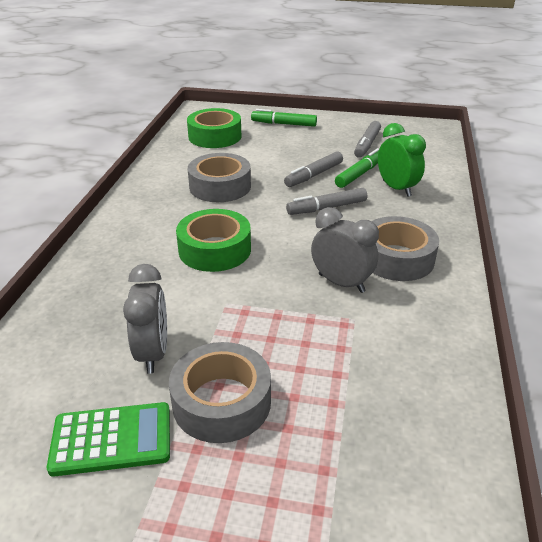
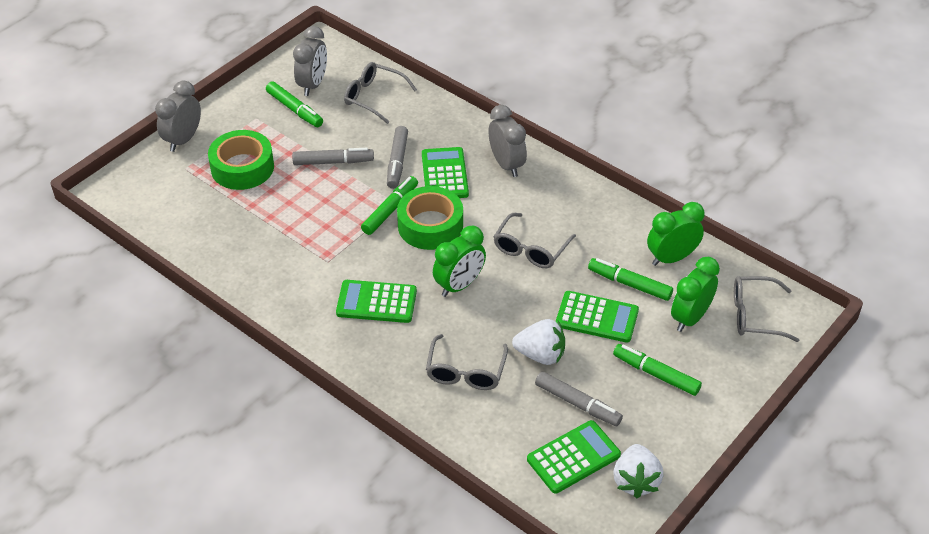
green calculator: 1 -> 4
green clock: 1 -> 3
green marker: 2 -> 4
grey clock: 2 -> 3
grey glasses: 0 -> 4
grey tape: 3 -> 0
white strawberry: 0 -> 2

